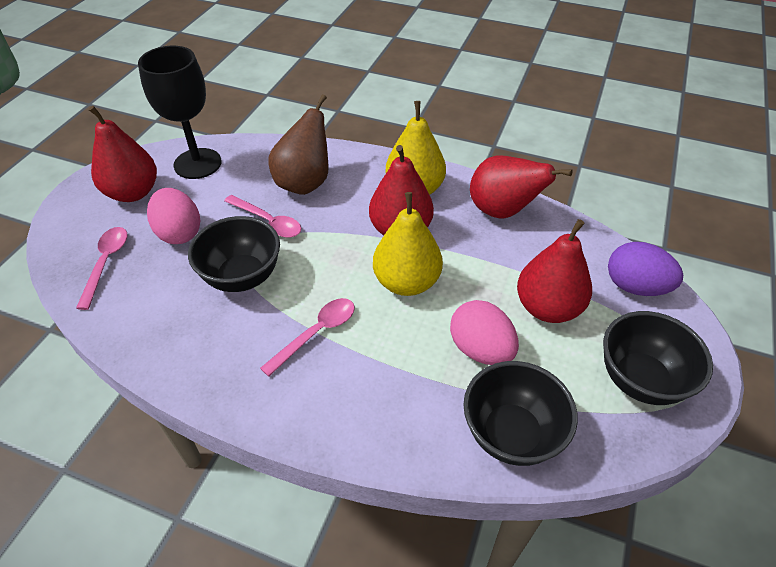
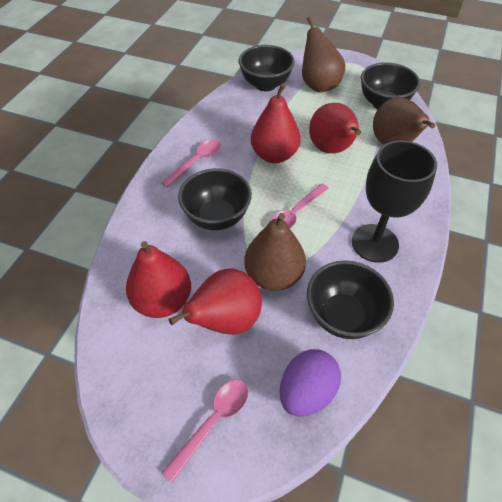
black bowl: 3 -> 4
brown pear: 1 -> 3
pink egg: 2 -> 0
yellow pear: 2 -> 0

